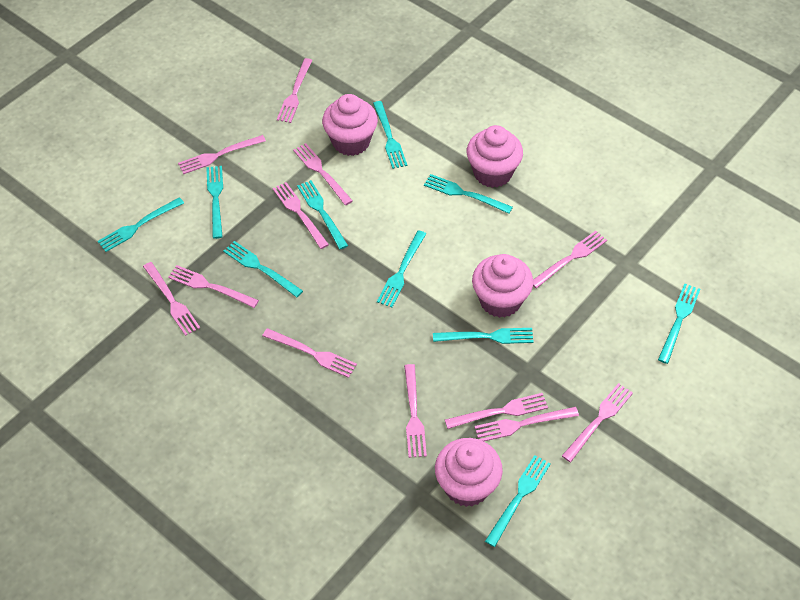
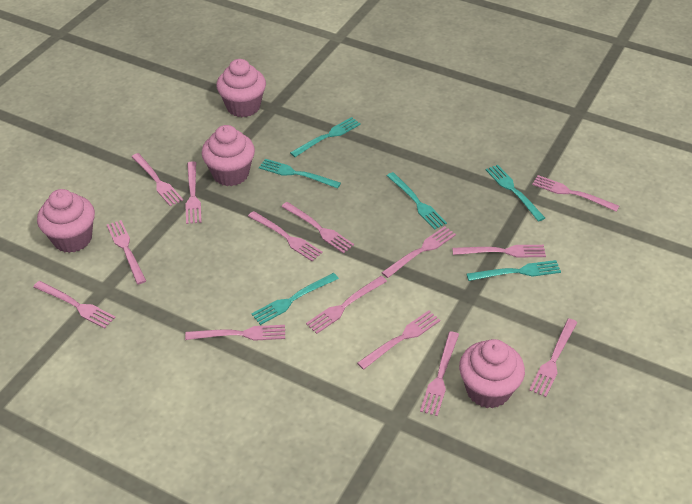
pink fork: 12 -> 14
turquoise fork: 10 -> 6

